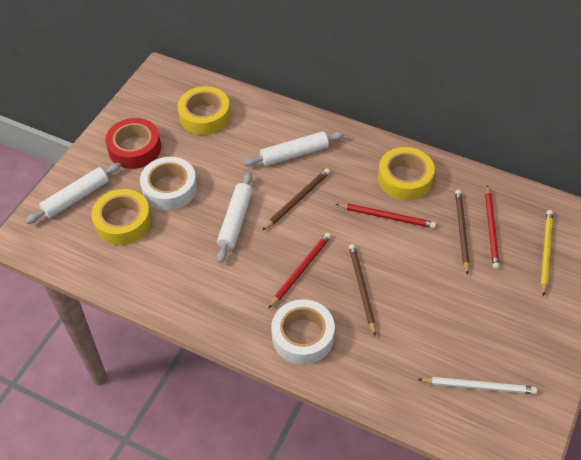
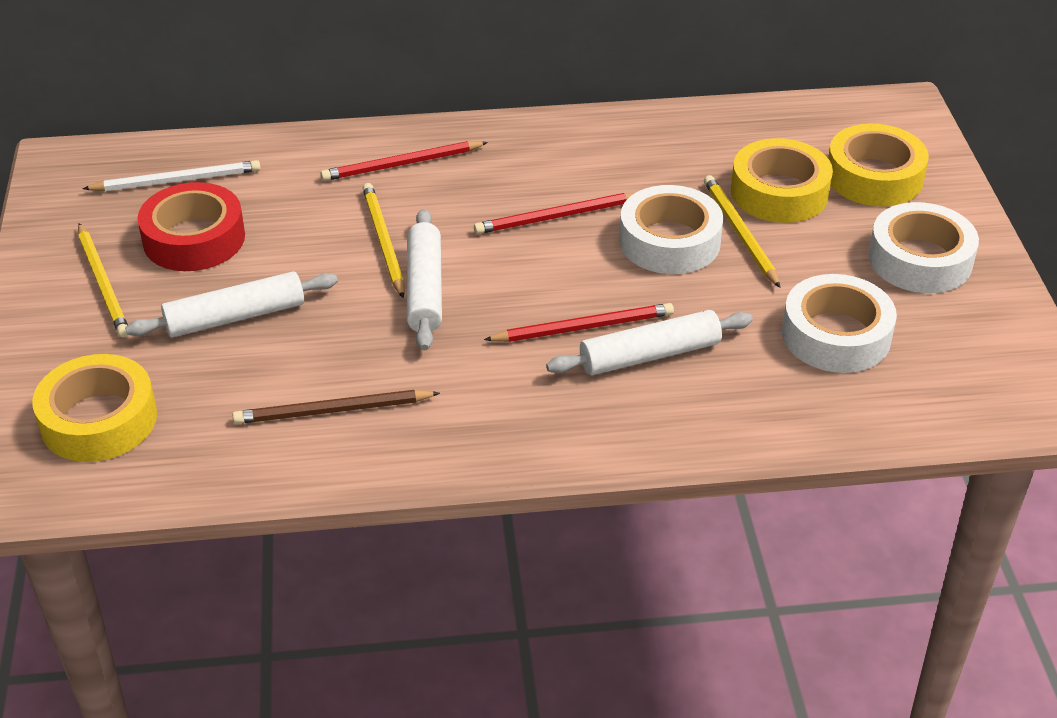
brown pencil: 3 -> 1
white tape: 2 -> 3
yellow pencil: 1 -> 3

